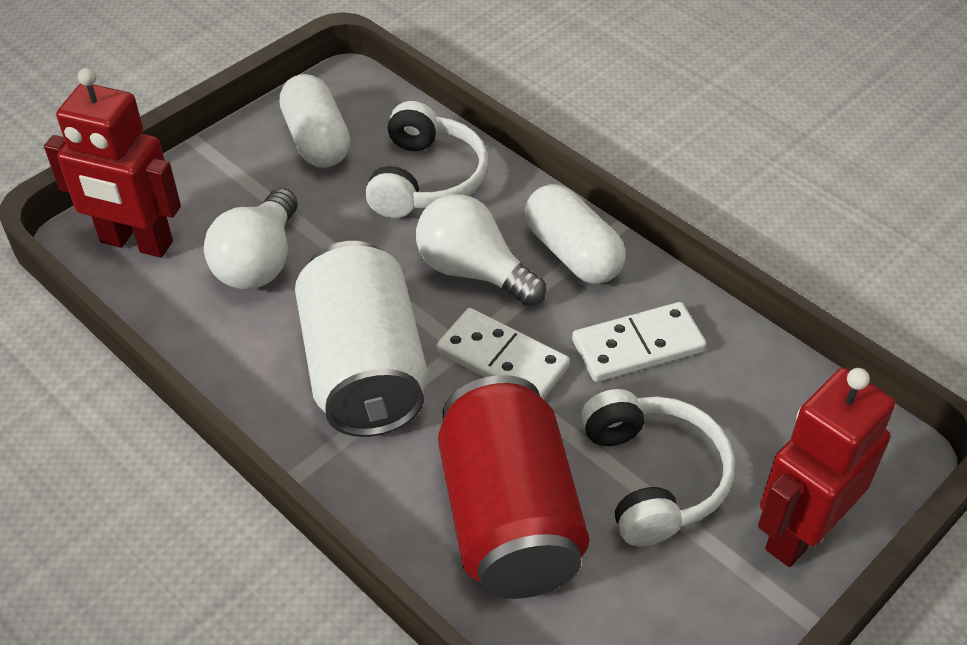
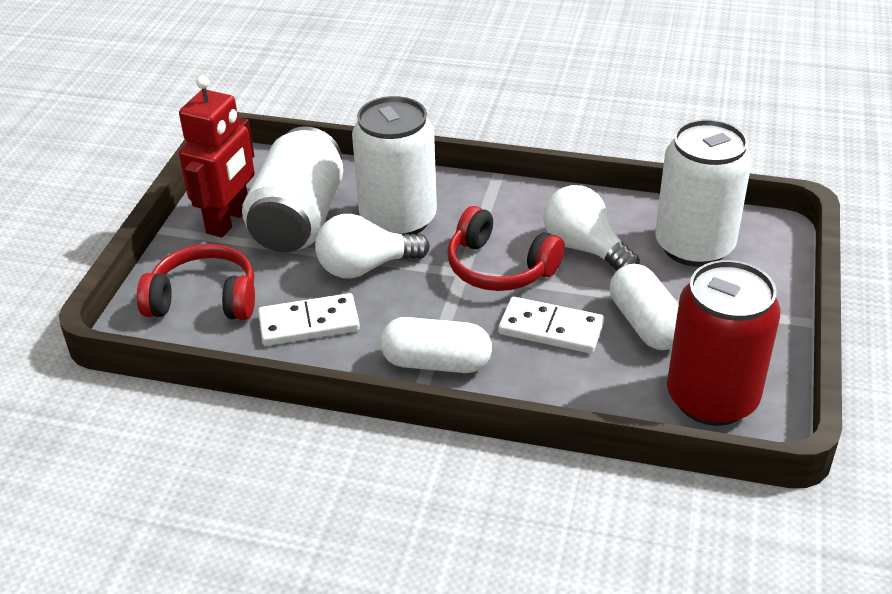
red headphones: 0 -> 2
red robot: 2 -> 1
white can: 1 -> 3
white headphones: 2 -> 0

